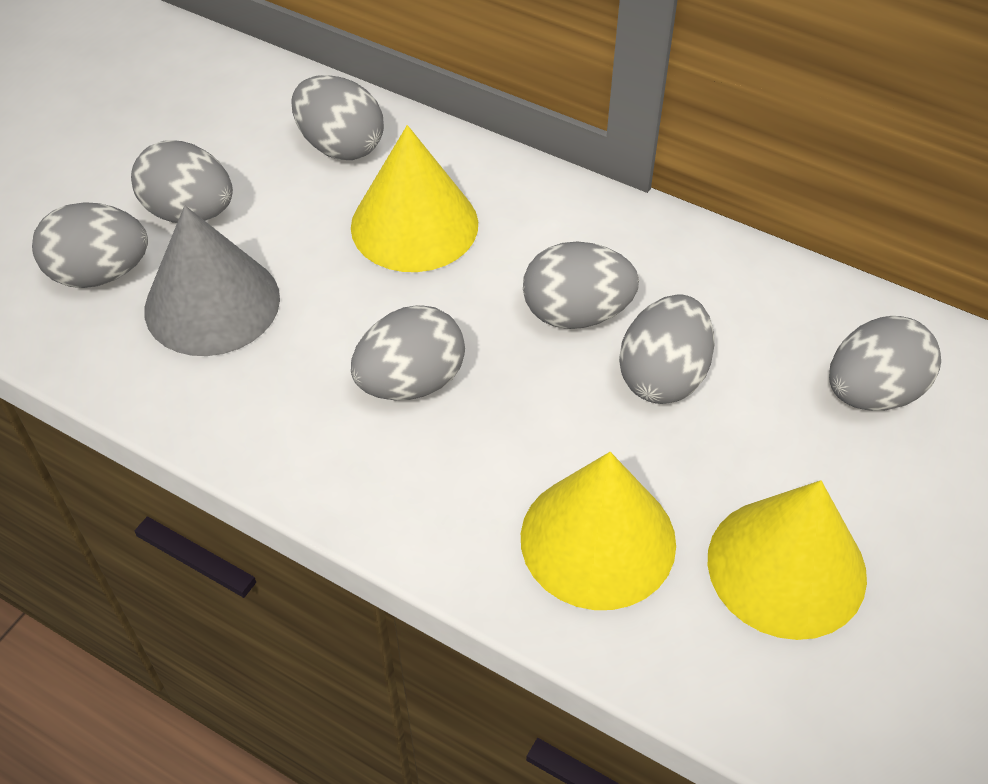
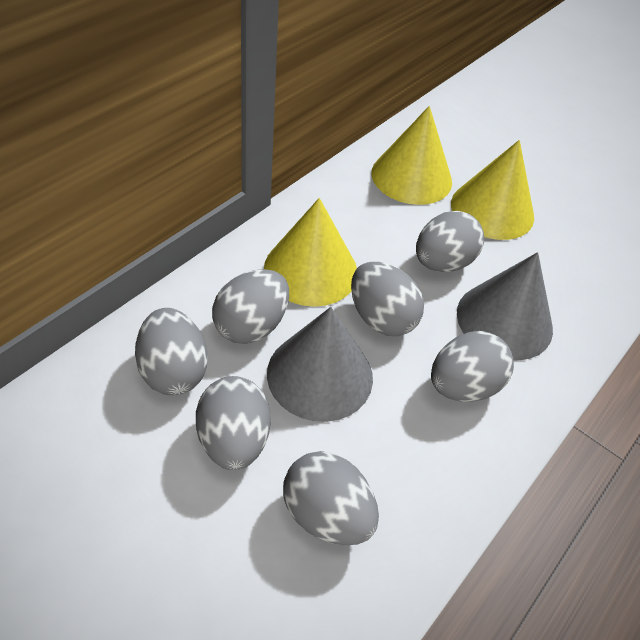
grey cone: 1 -> 2

